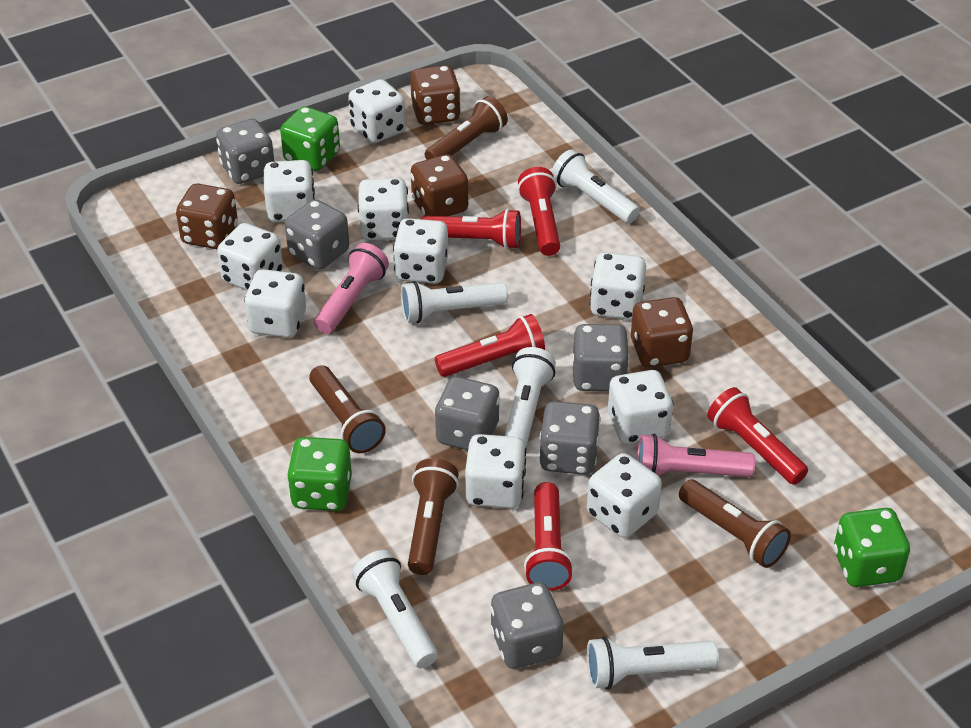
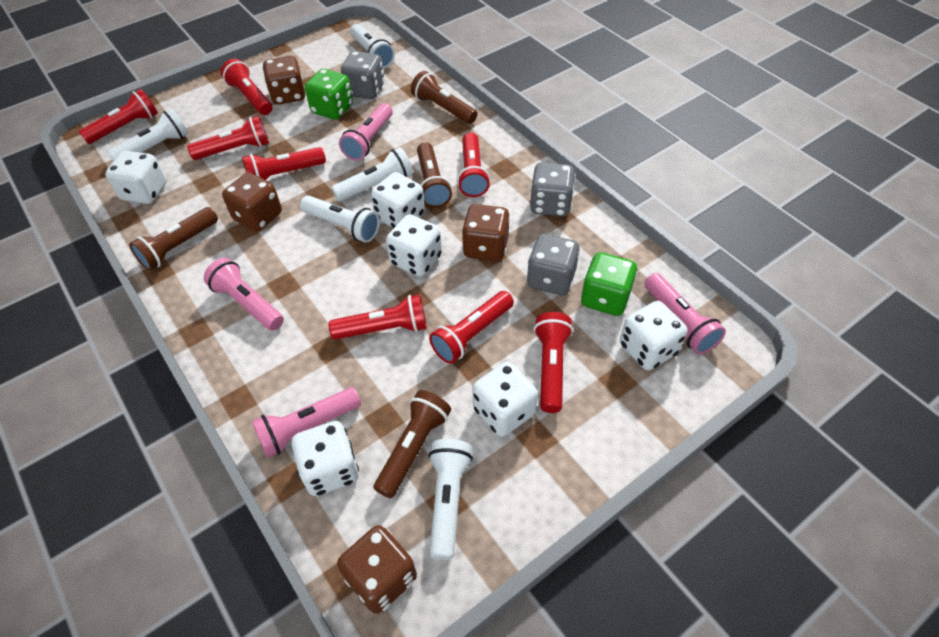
green dice: 3 -> 2
grey dice: 6 -> 3
pink flashlight: 2 -> 4
red flashlight: 5 -> 8
white dice: 10 -> 6

